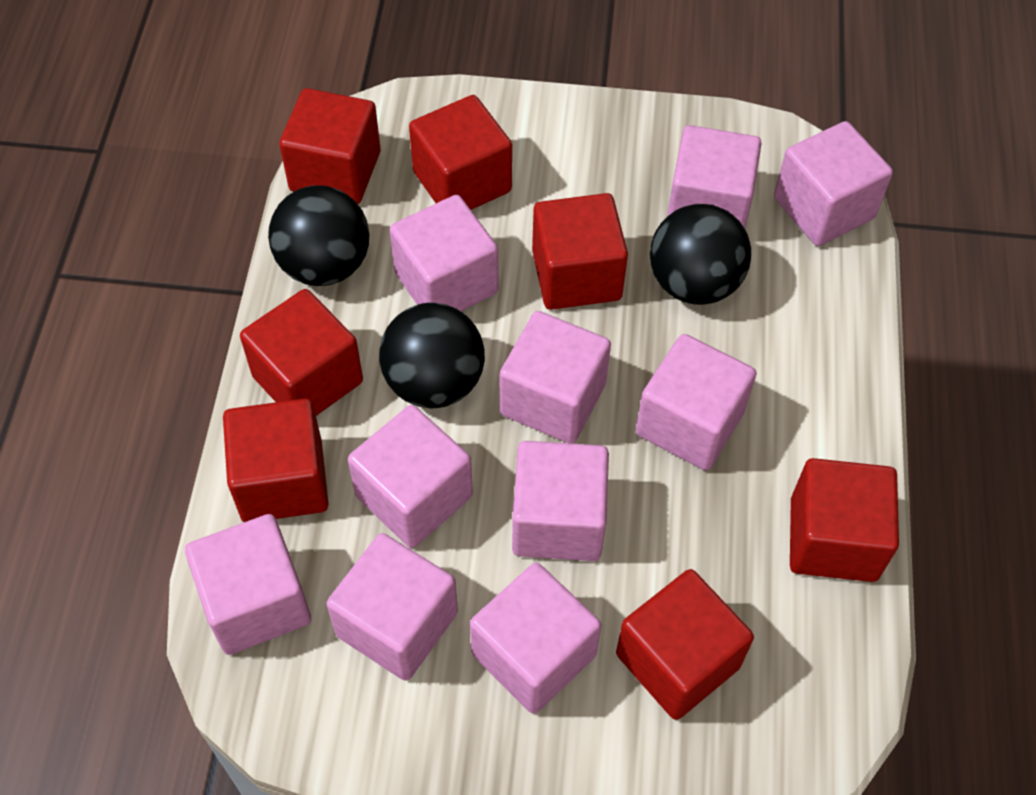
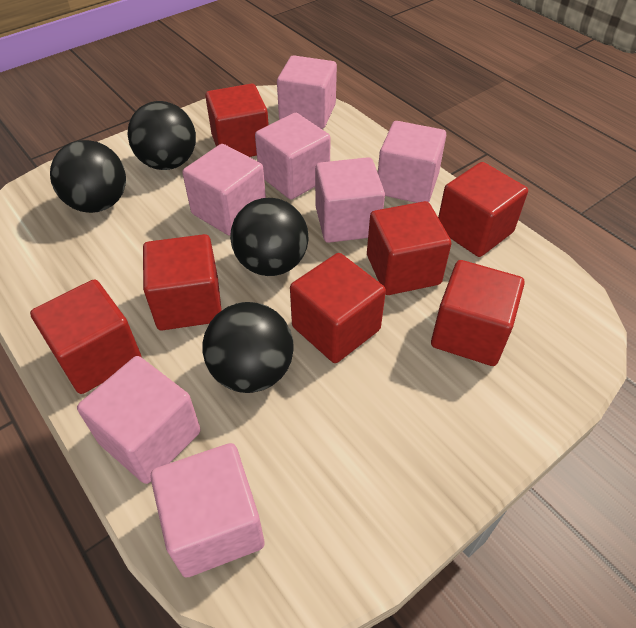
black ball: 3 -> 4
pink cube: 10 -> 7

